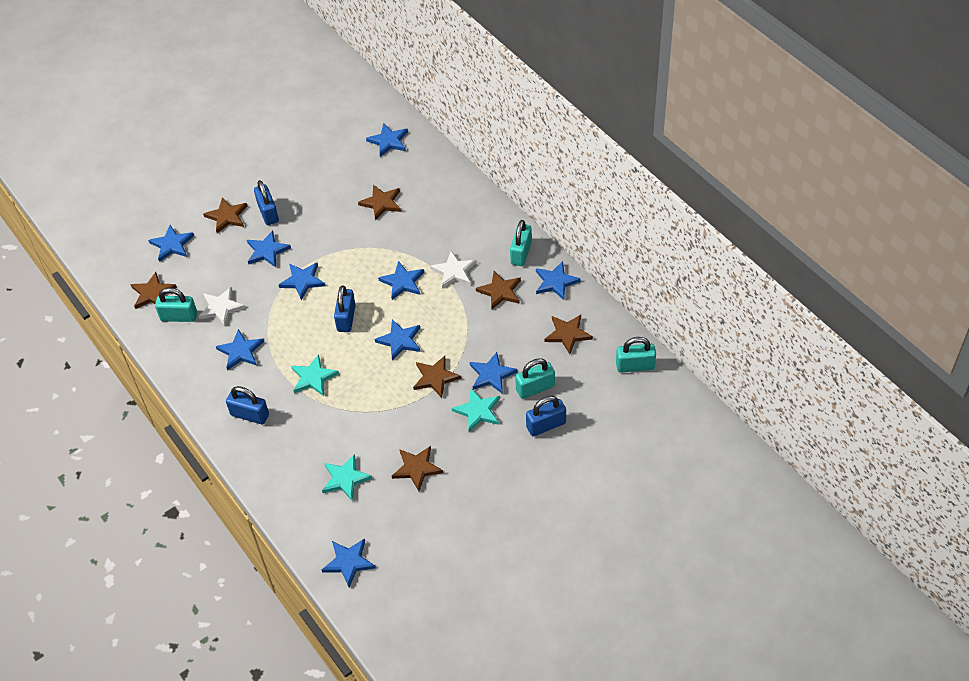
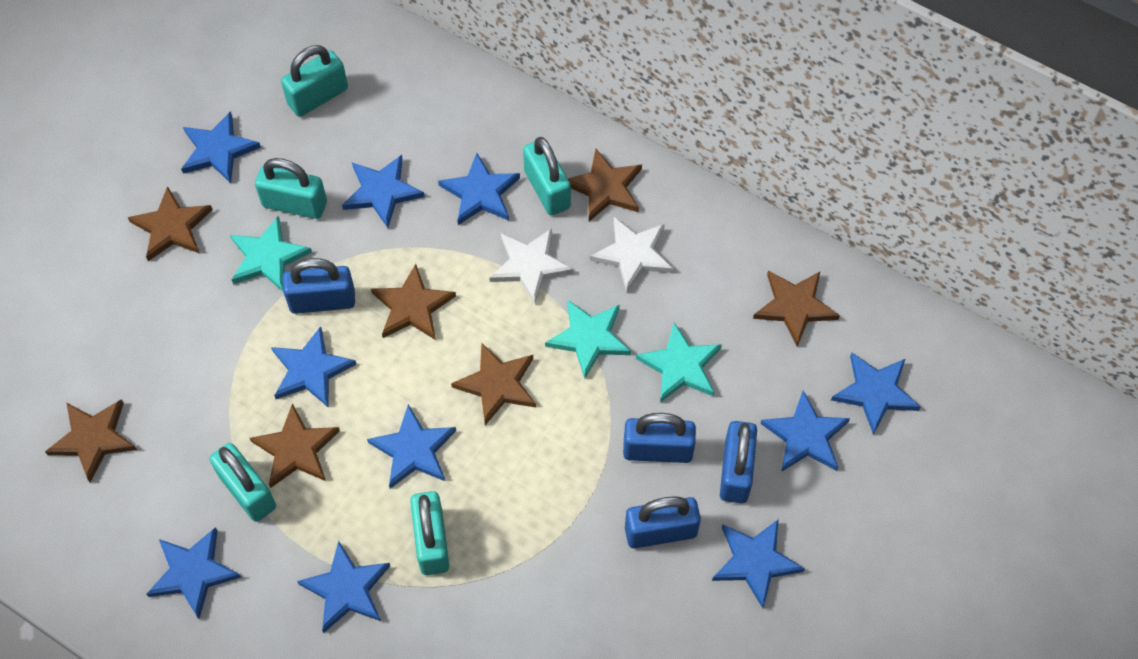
turquoise padlock: 4 -> 5

